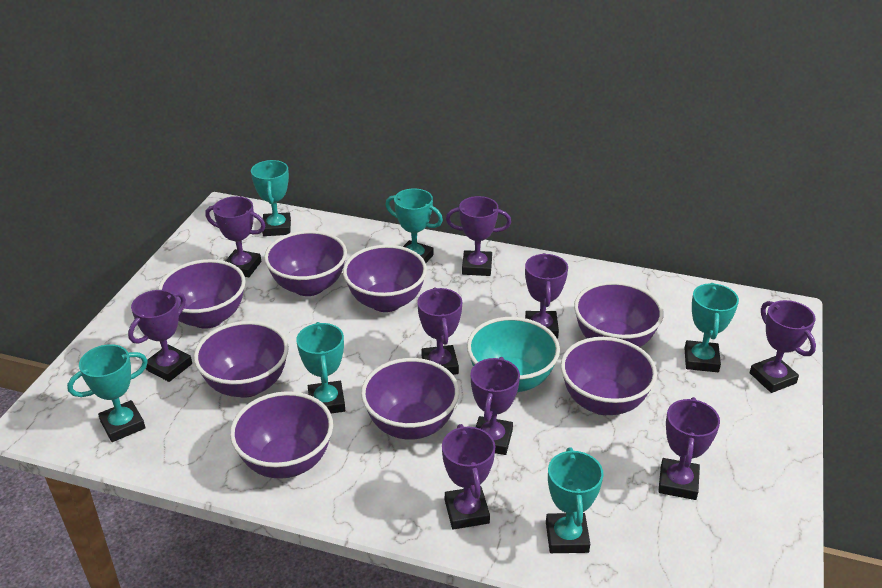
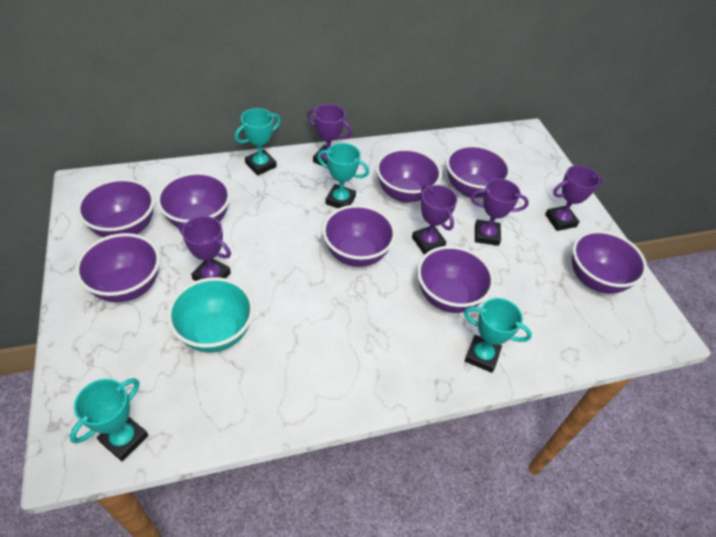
purple trophy: 9 -> 5
turquoise trophy: 6 -> 4

